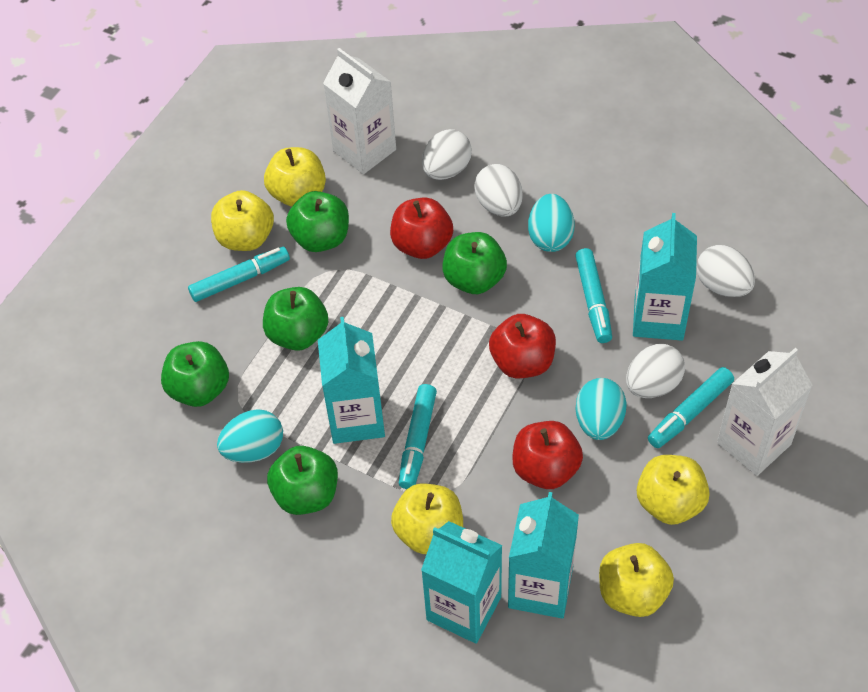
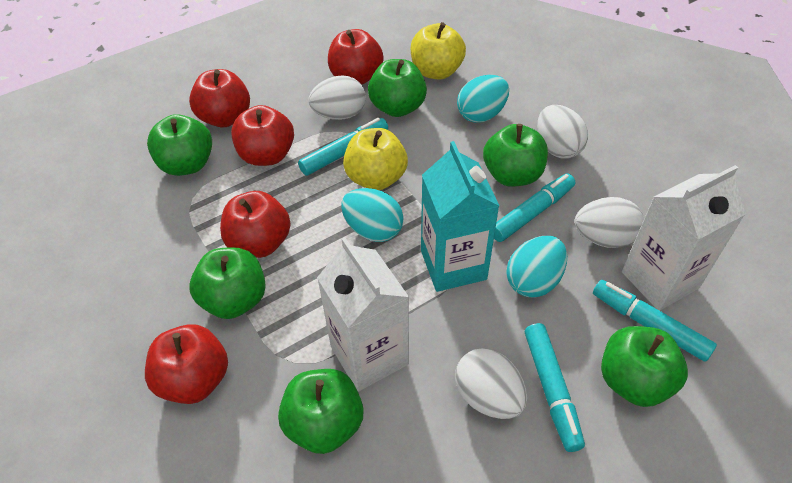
green apple: 5 -> 6
red apple: 3 -> 5
turquoise carton: 4 -> 1
yellow apple: 5 -> 2

